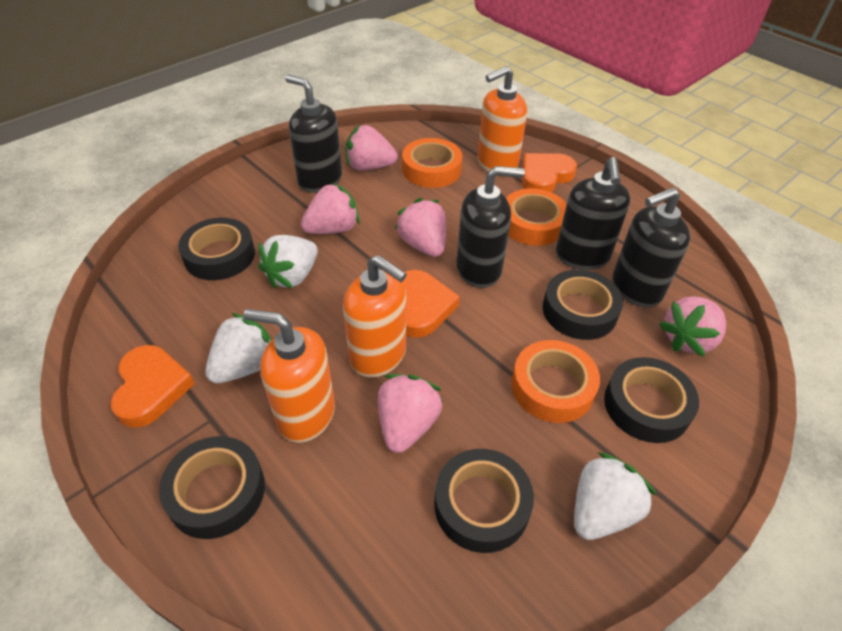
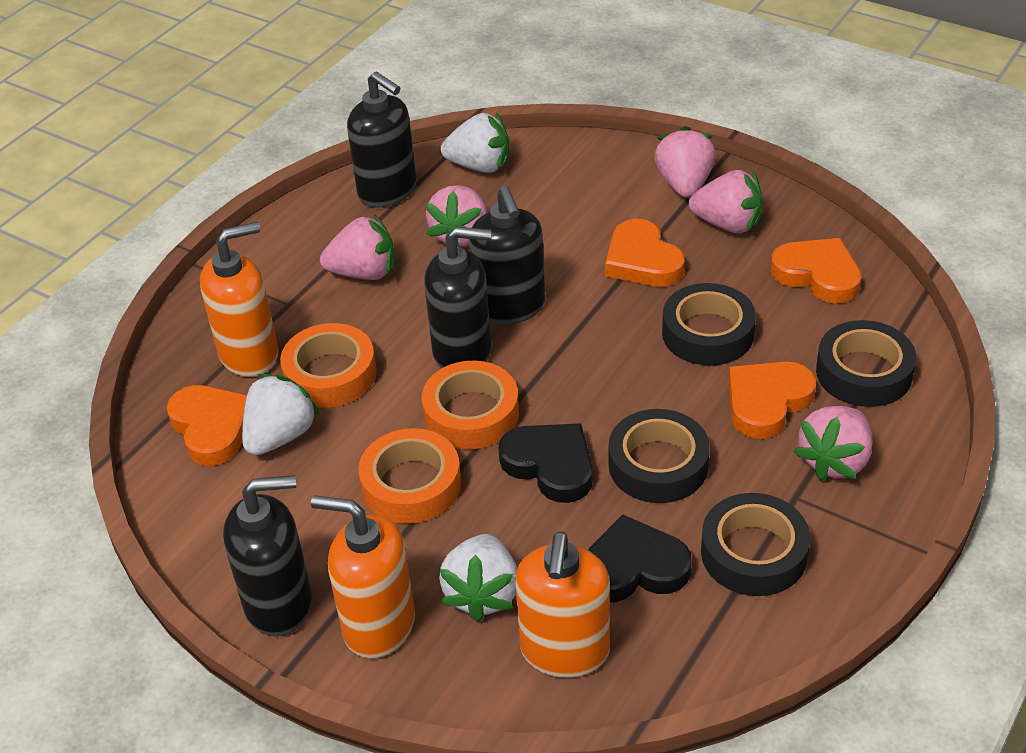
black heart: 0 -> 2
black tape: 5 -> 4
orange heart: 3 -> 4

